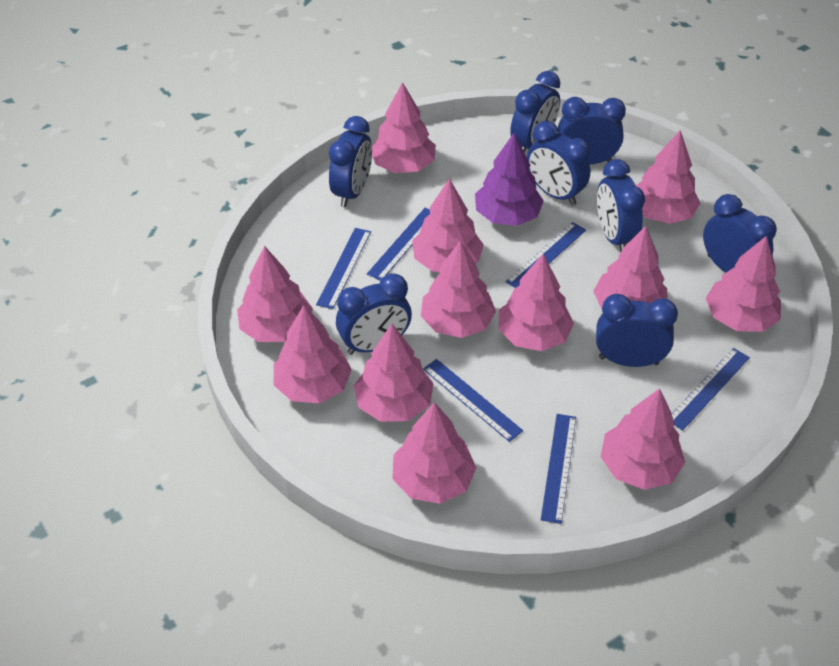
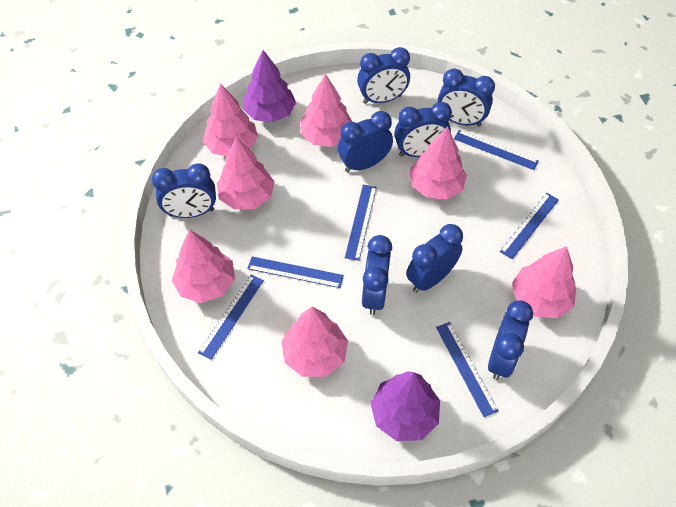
pink tree: 12 -> 7
purple tree: 1 -> 2

